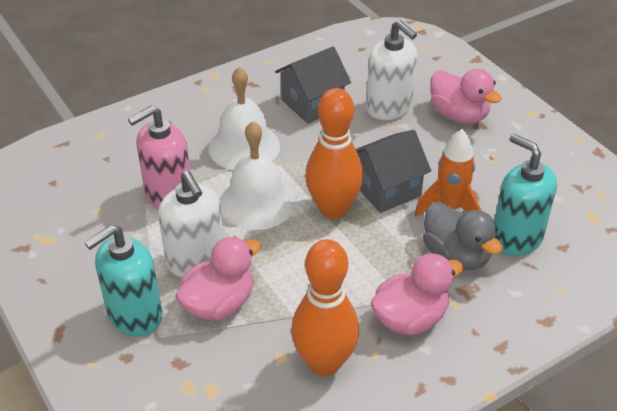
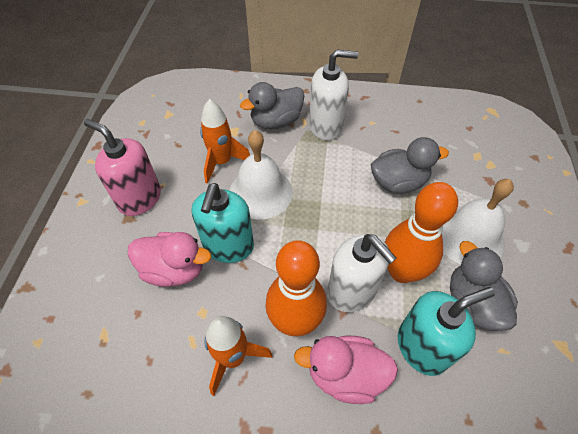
grey duck: 1 -> 3
grey house: 2 -> 0
orange rocket: 1 -> 2
pink duck: 3 -> 2

